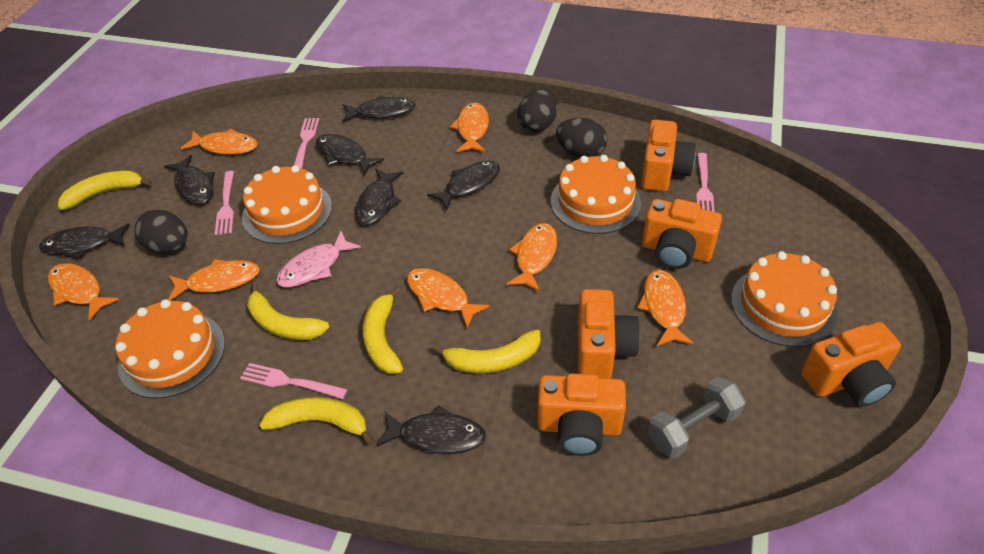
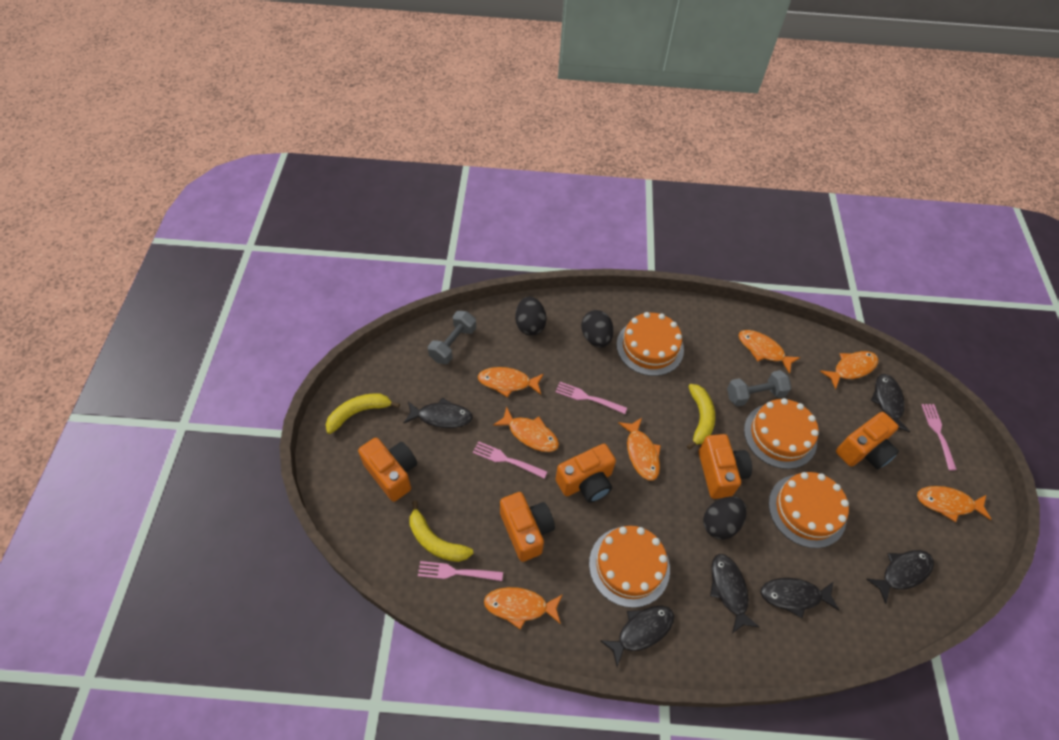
black fish: 7 -> 6
grey dumbbell: 1 -> 2
pink fish: 1 -> 0
yellow banana: 5 -> 3

